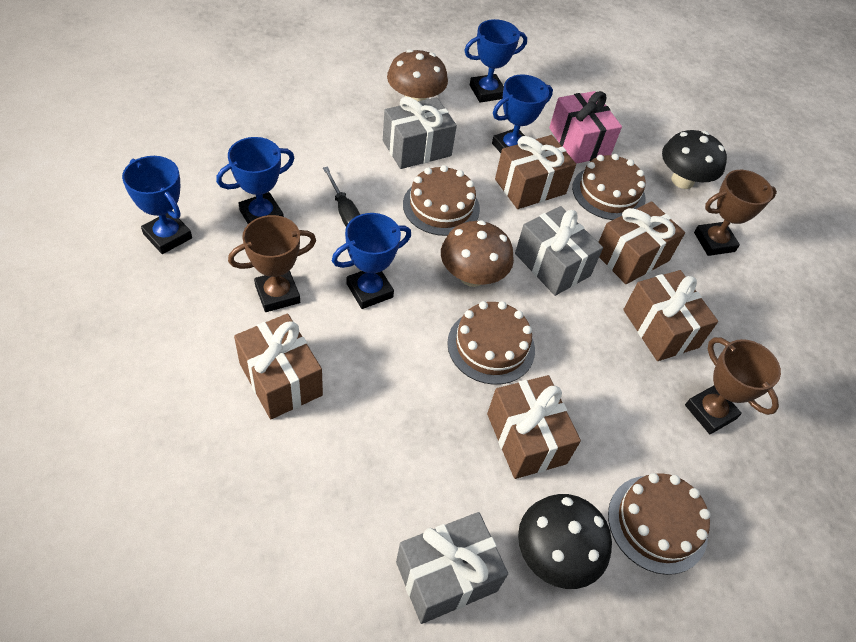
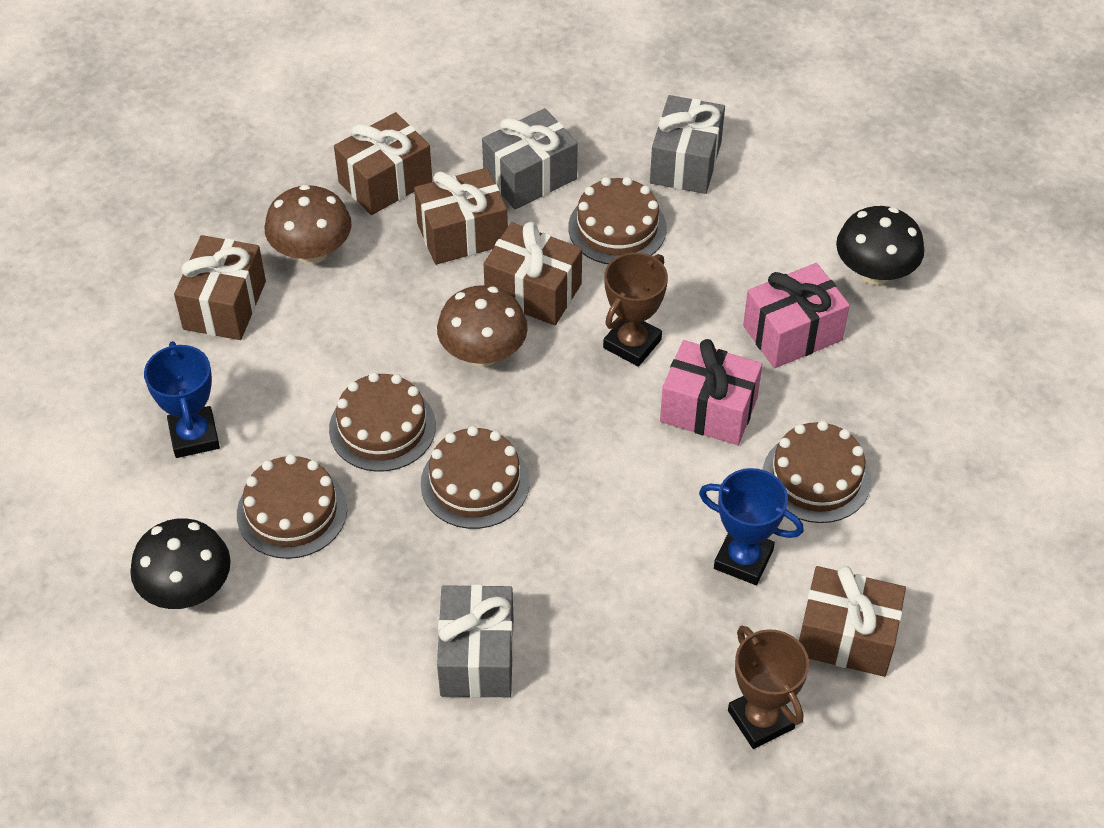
black screwdriver: 1 -> 0
blue trophy: 5 -> 2
brown cake: 4 -> 5
brown trophy: 3 -> 2
pink gift: 1 -> 2

